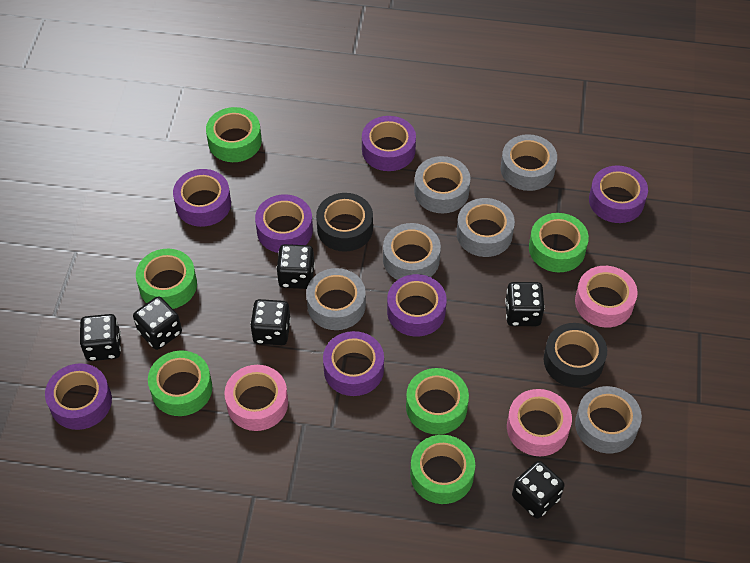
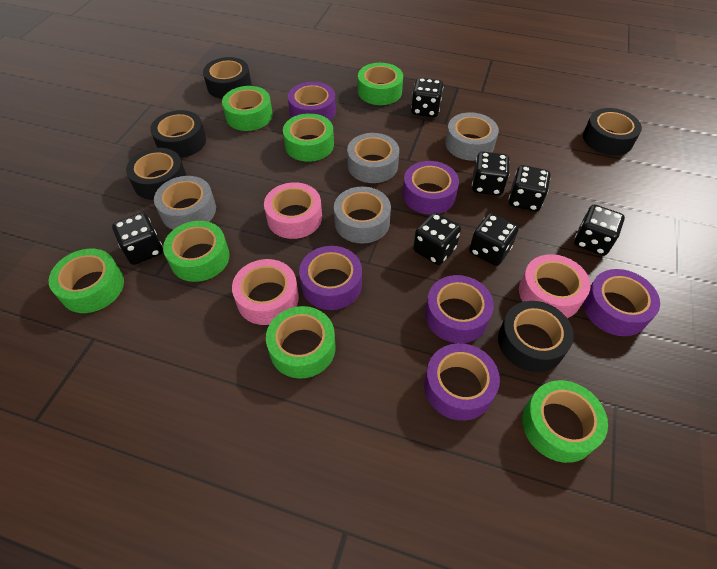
black dice: 6 -> 7
black tape: 2 -> 5
green tape: 6 -> 7
grey tape: 6 -> 4
purple tape: 7 -> 6

